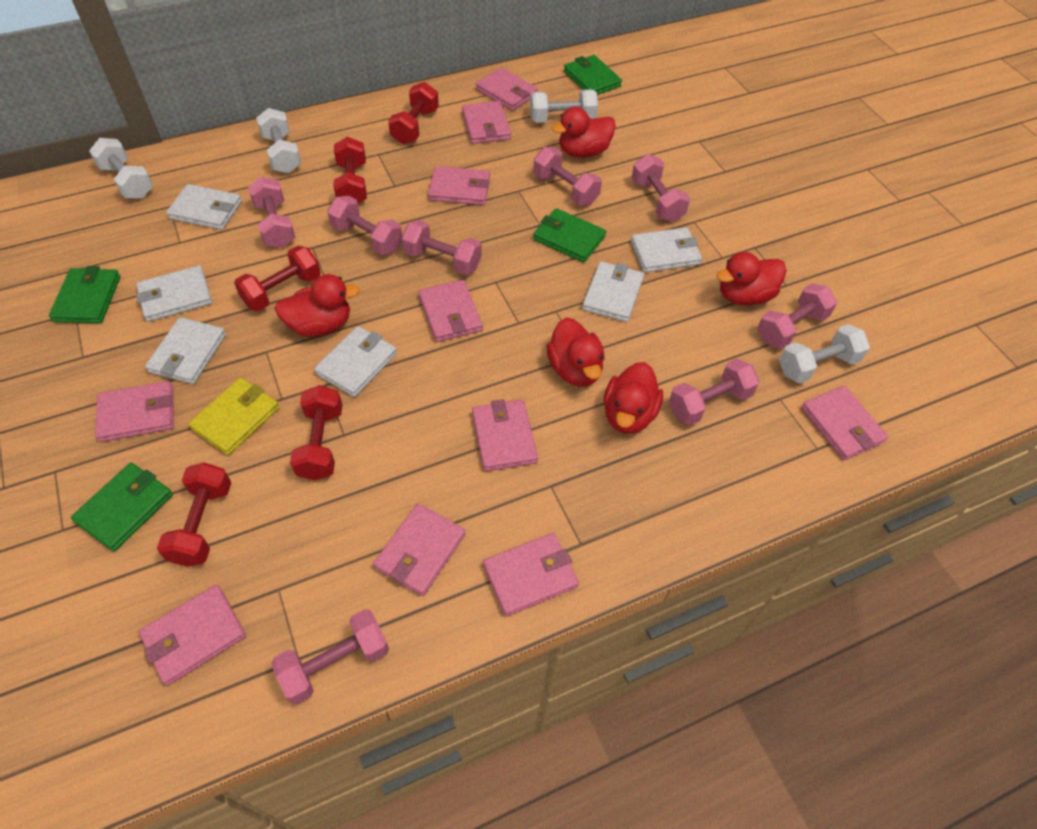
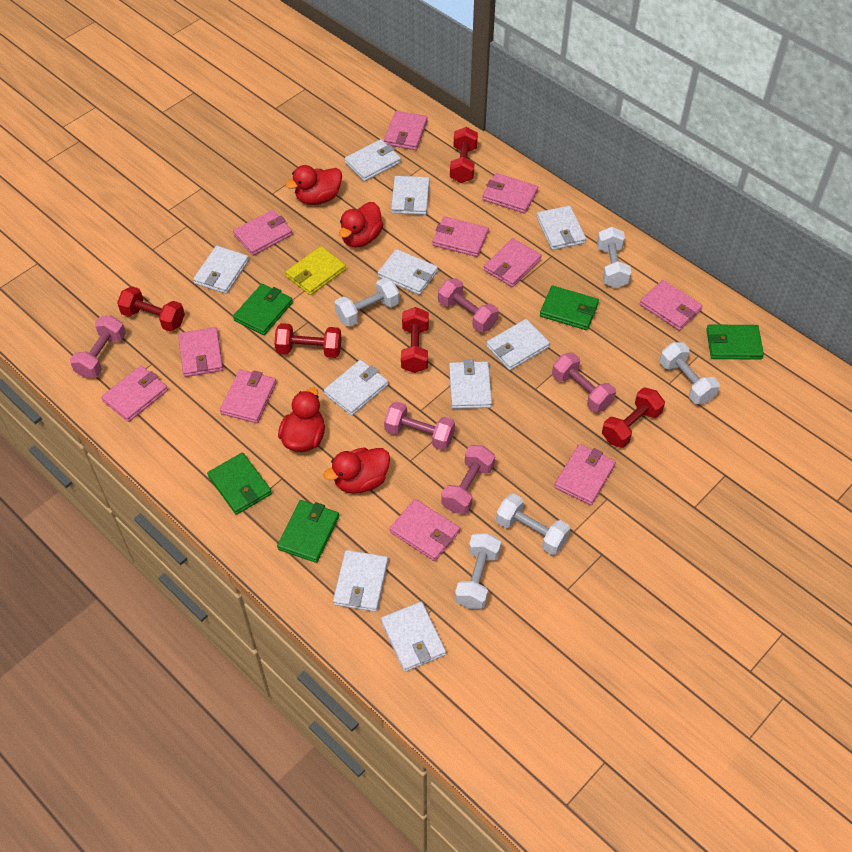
green wallet: 4 -> 5
pink dumbbell: 8 -> 5
pink wallet: 10 -> 11
red duck: 5 -> 4
white dumbbell: 4 -> 5
white wallet: 6 -> 10

